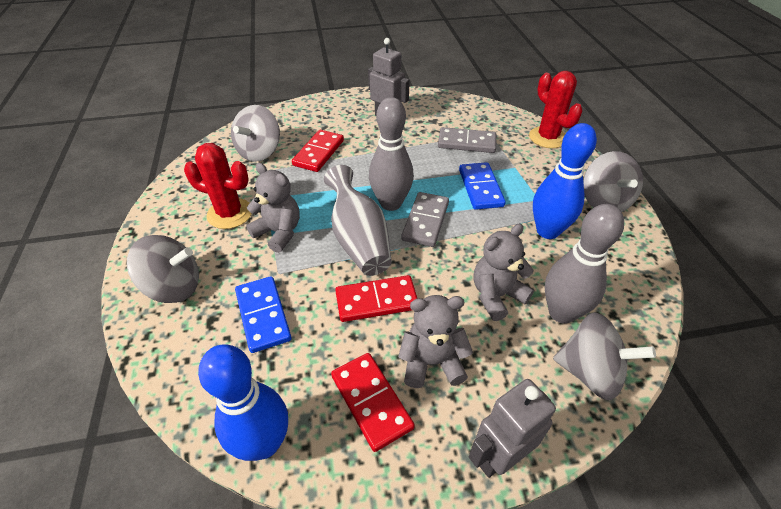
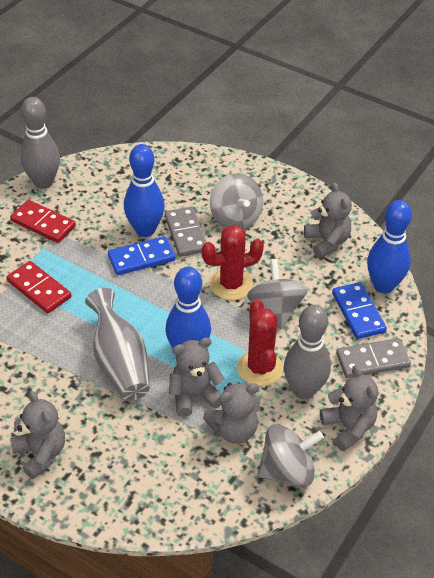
blue bowling pin: 2 -> 3
grey robot: 2 -> 0
grey spinning top: 4 -> 3
grey teddy bear: 3 -> 5
red domino: 3 -> 2

